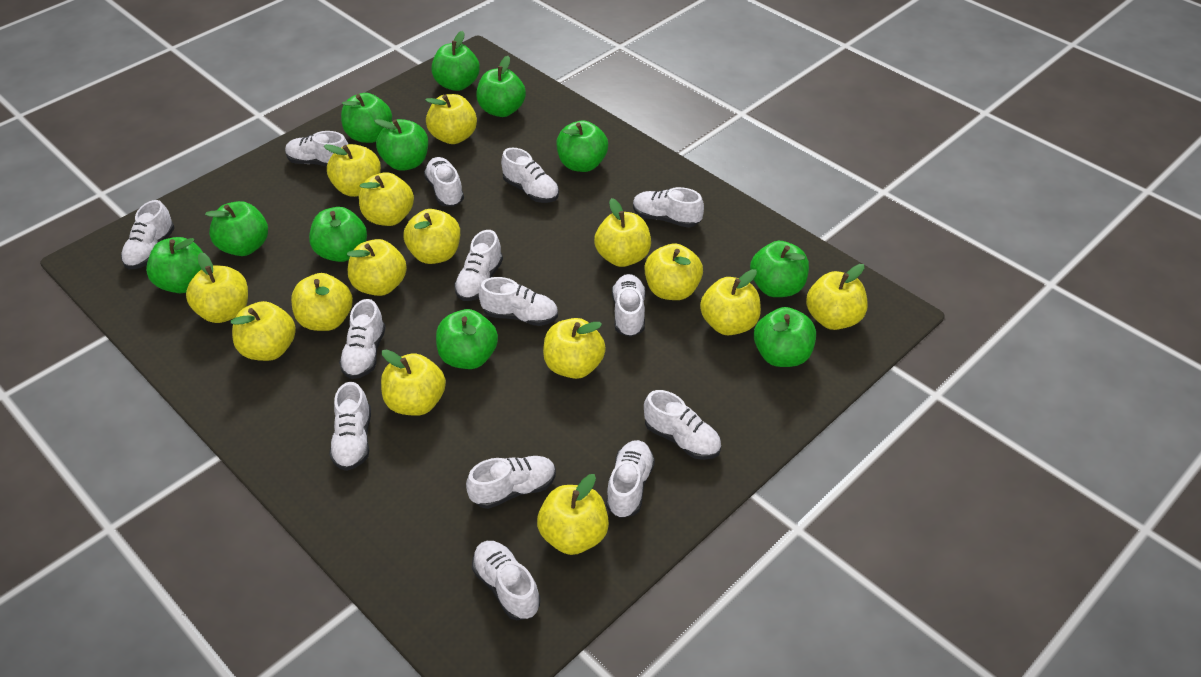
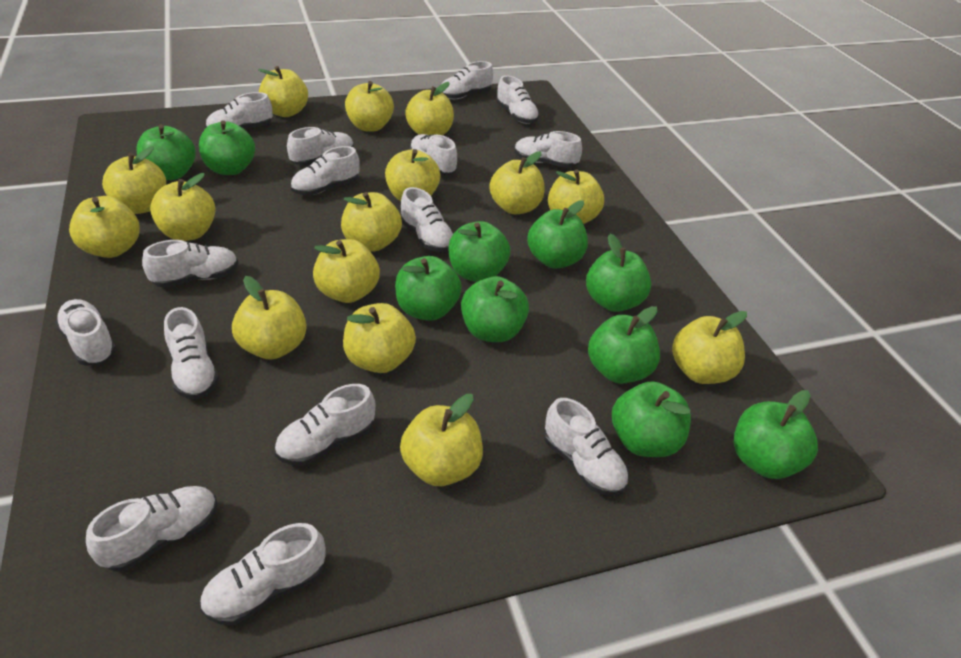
green apple: 11 -> 10
white shoe: 14 -> 15

